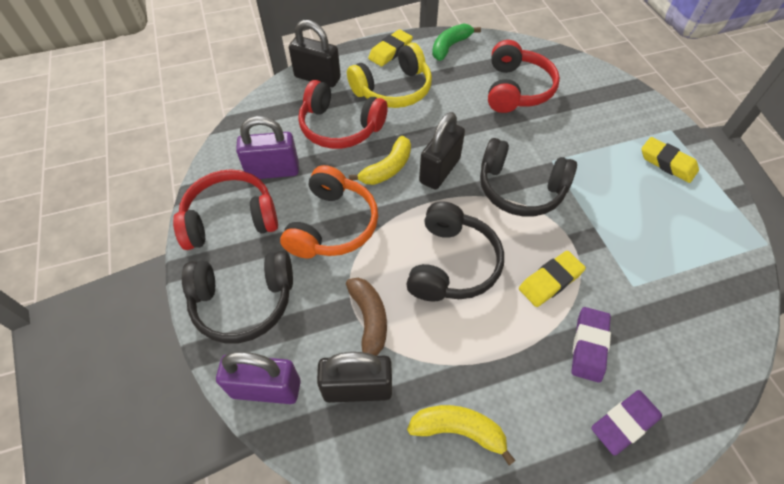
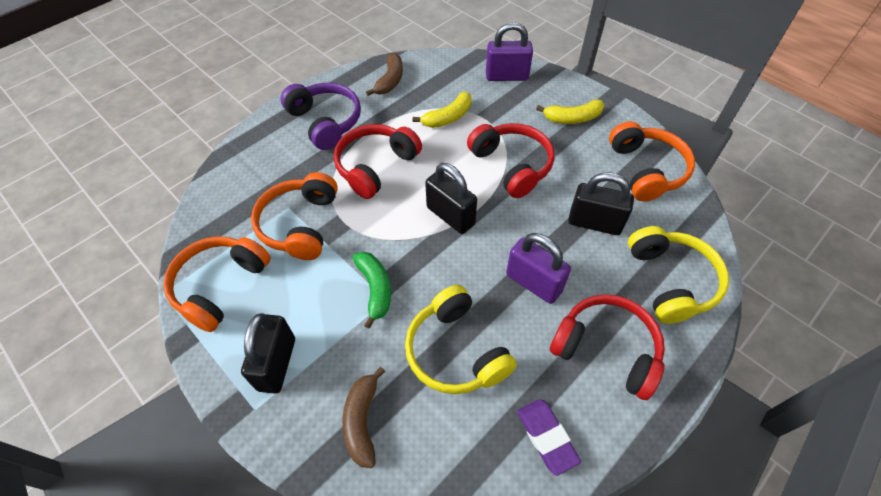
black headphones: 3 -> 0
brown banana: 1 -> 2
orange headphones: 1 -> 3
purple eraser: 2 -> 1
purple headphones: 0 -> 1
yellow eraser: 3 -> 0
yellow headphones: 1 -> 2

